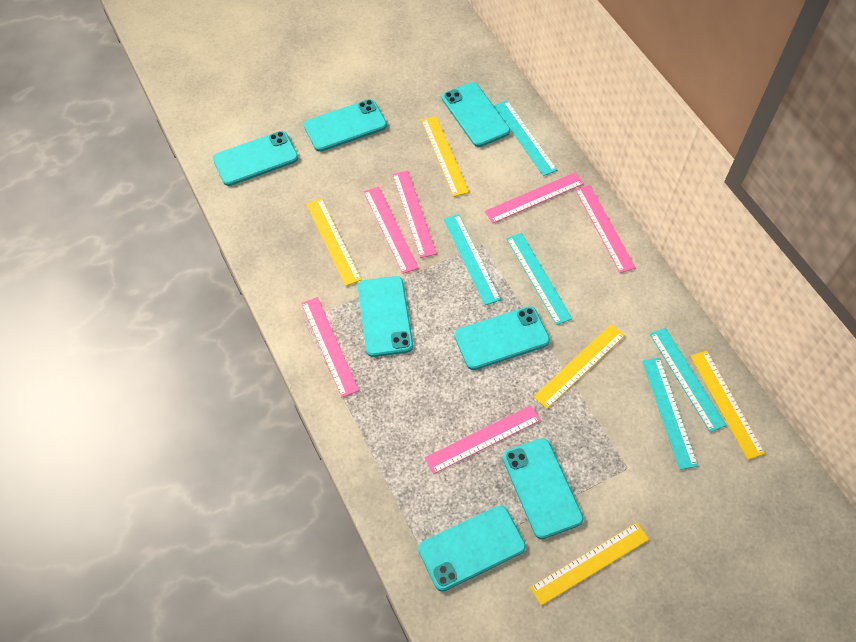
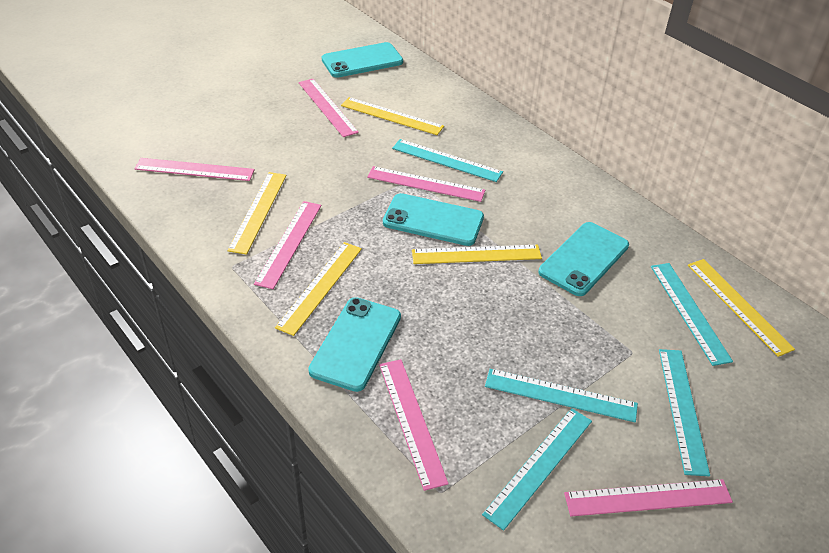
turquoise phone: 7 -> 4

